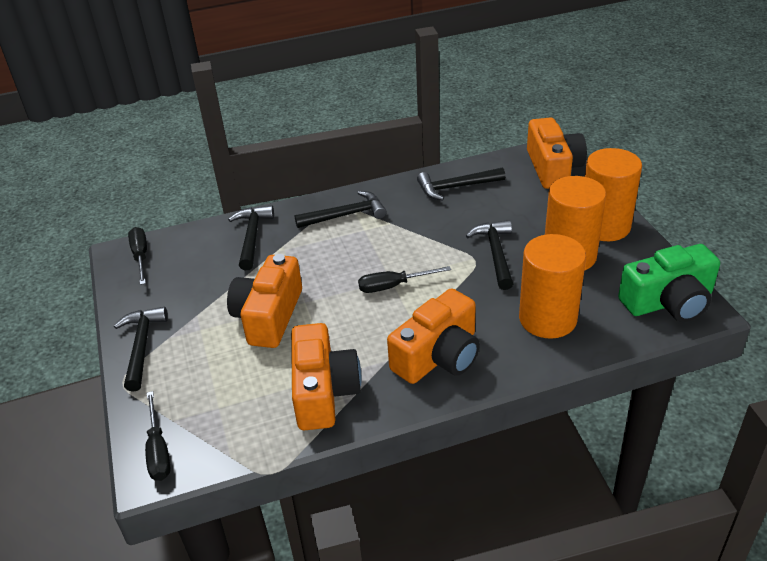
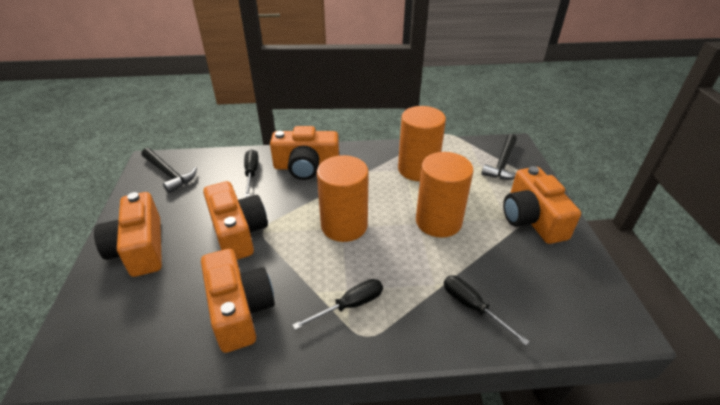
black hammer: 5 -> 2
green camera: 1 -> 0
orange camera: 4 -> 5

